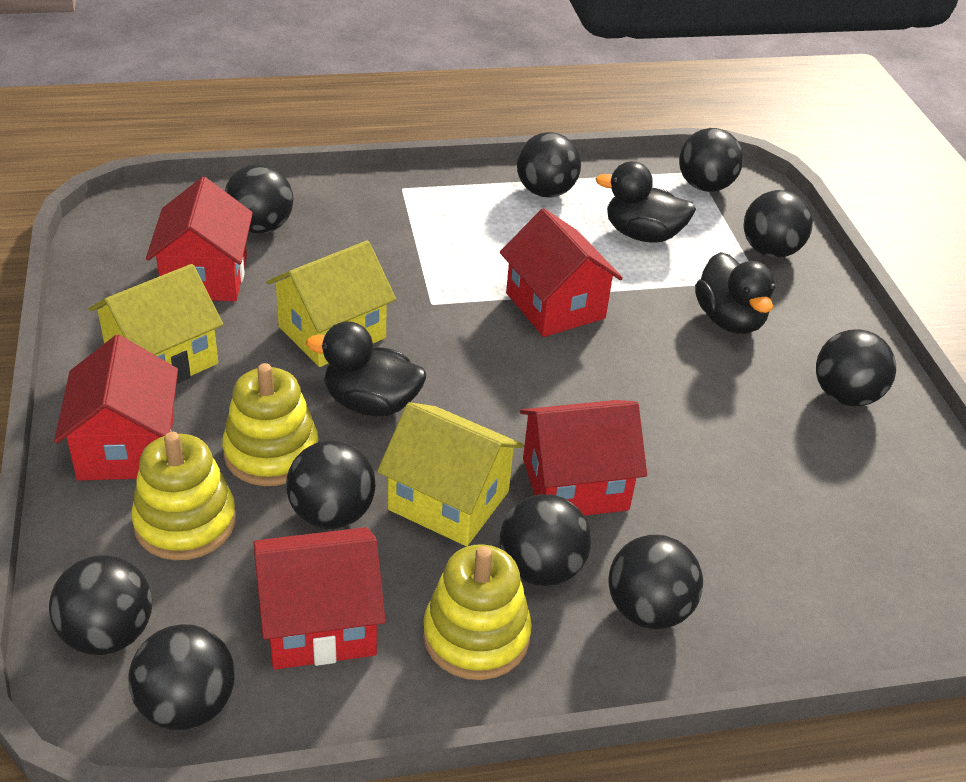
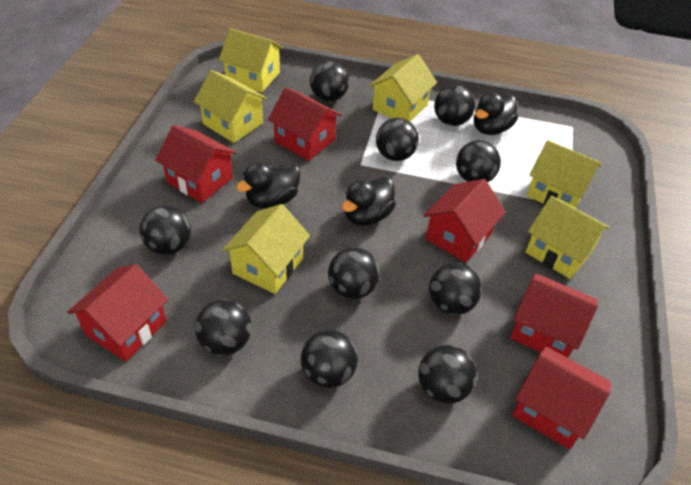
red house: 5 -> 6
yellow house: 3 -> 6
yellow stacking toy: 3 -> 0

